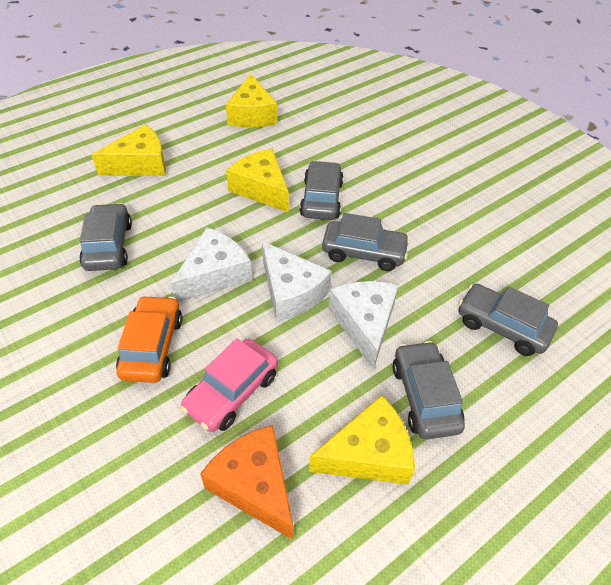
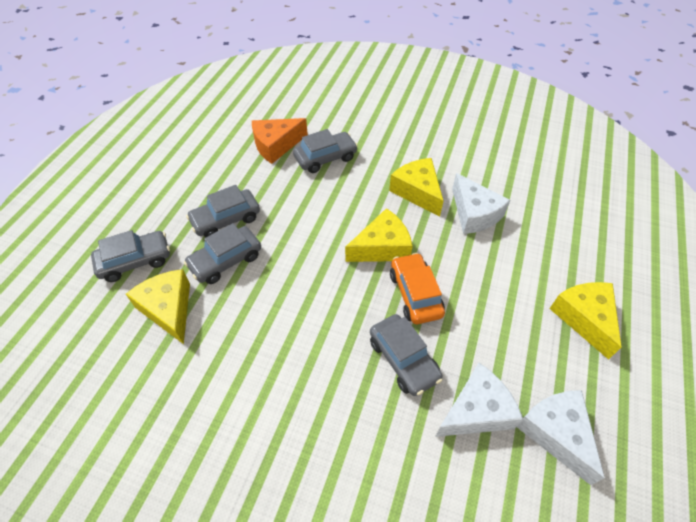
pink car: 1 -> 0

